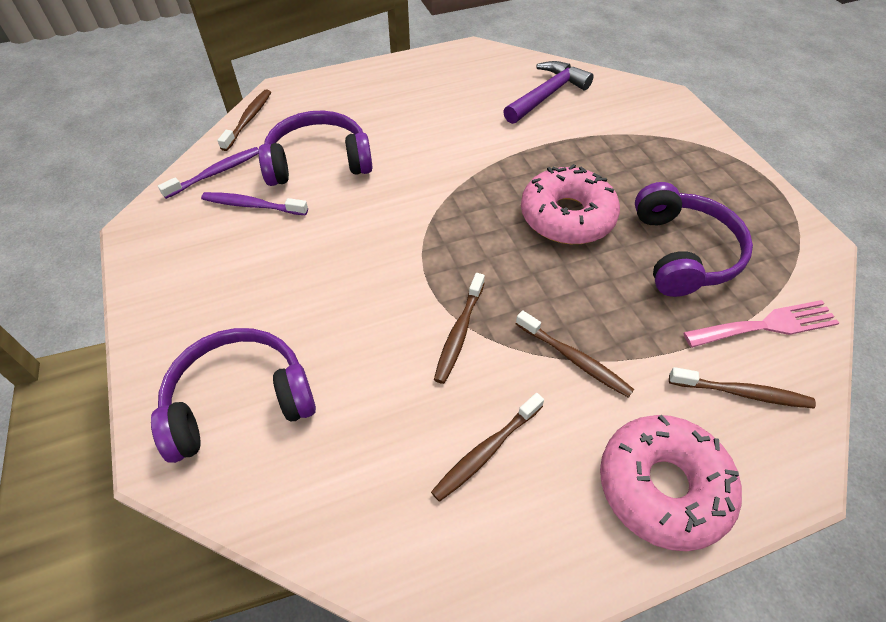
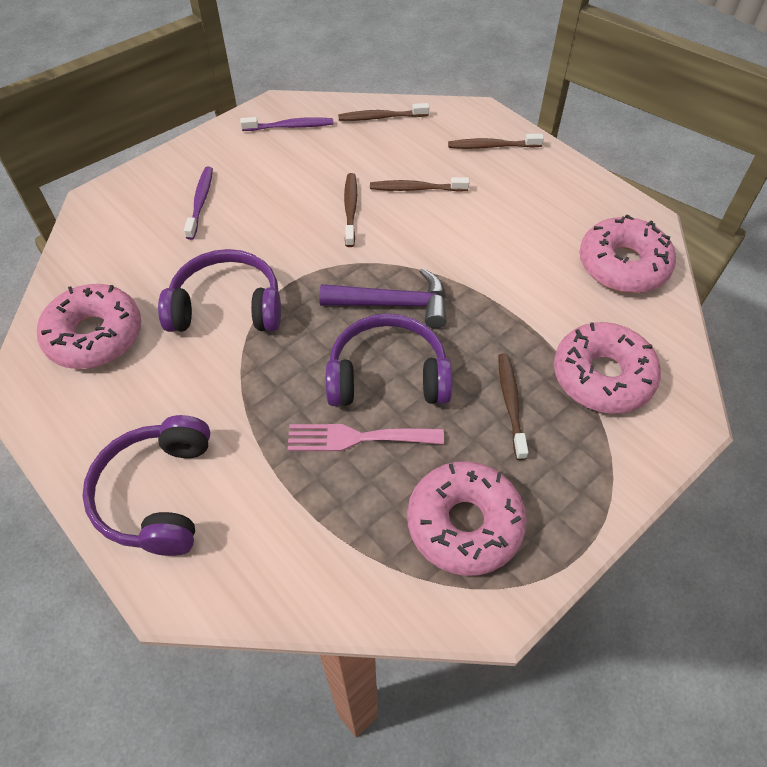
pink donut: 2 -> 4

